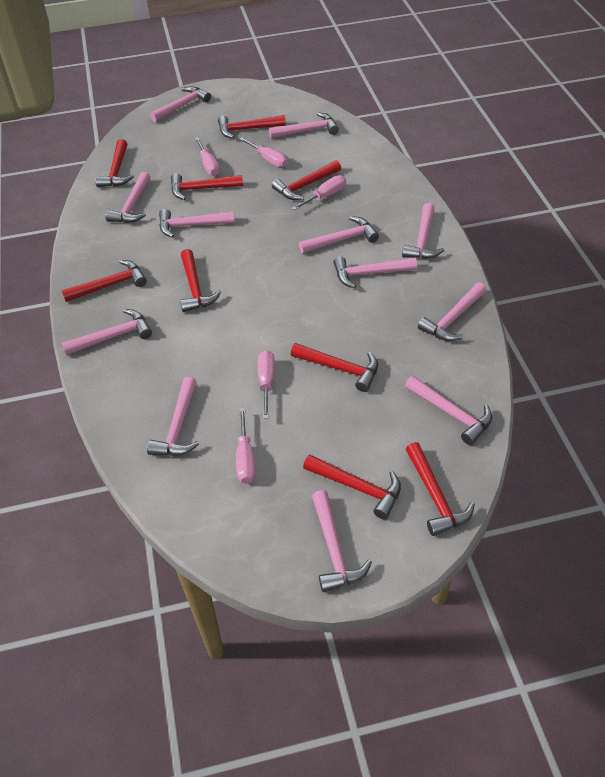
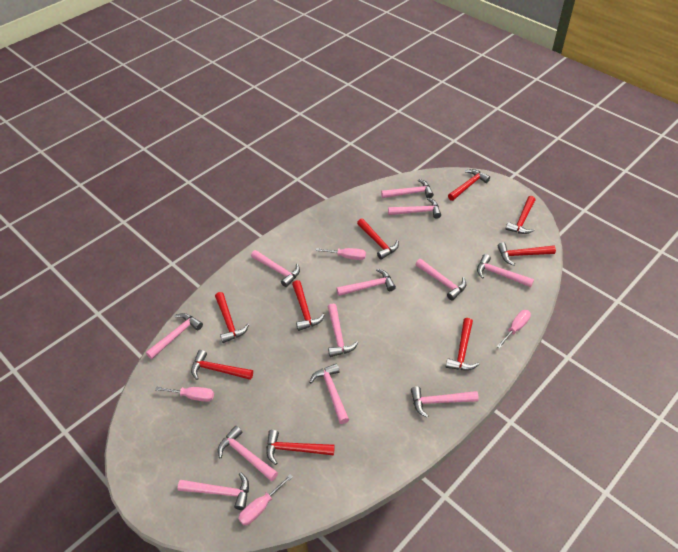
pink screwdriver: 5 -> 4

